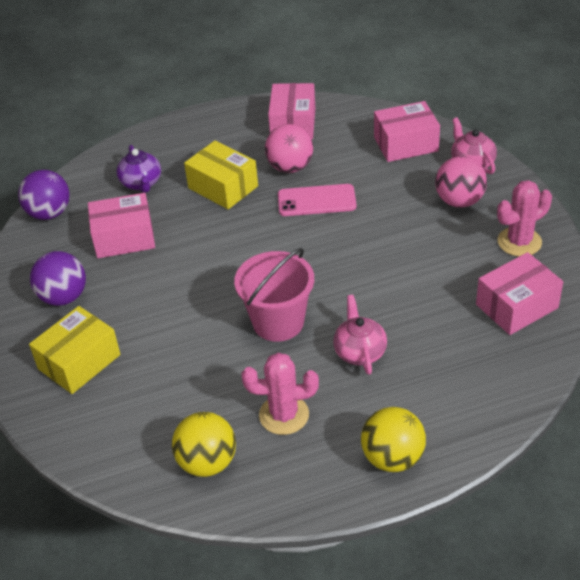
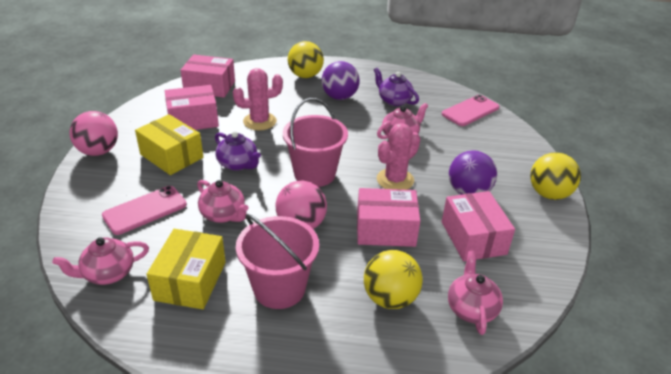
pink bucket: 1 -> 2
pink phone: 1 -> 2
pink teapot: 2 -> 4
purple teapot: 1 -> 2
yellow ball: 2 -> 3

